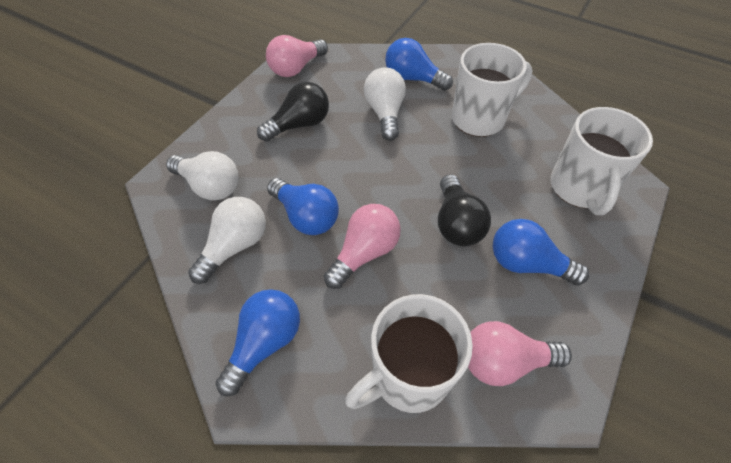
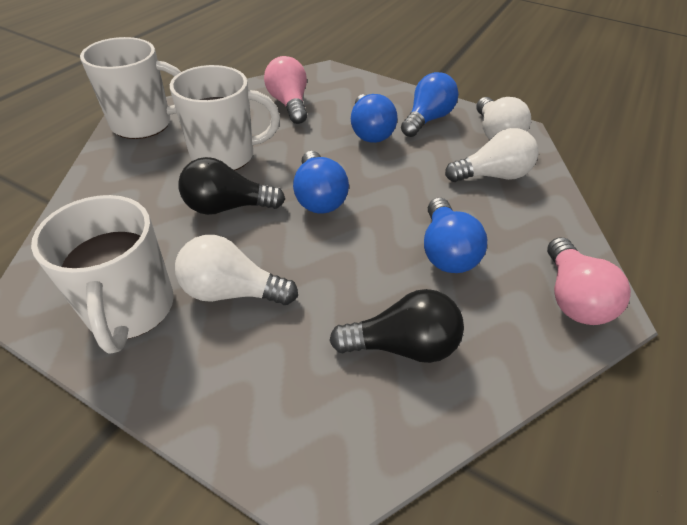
pink light bulb: 3 -> 2

